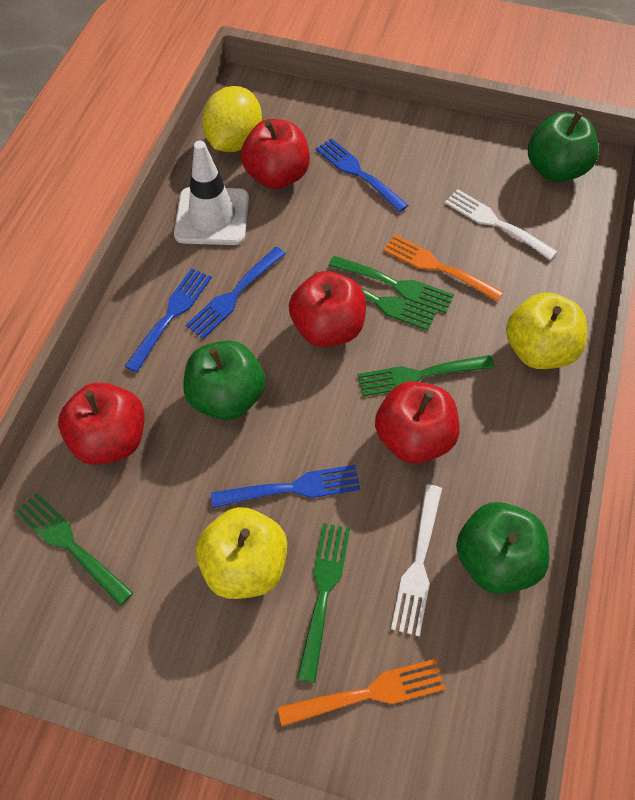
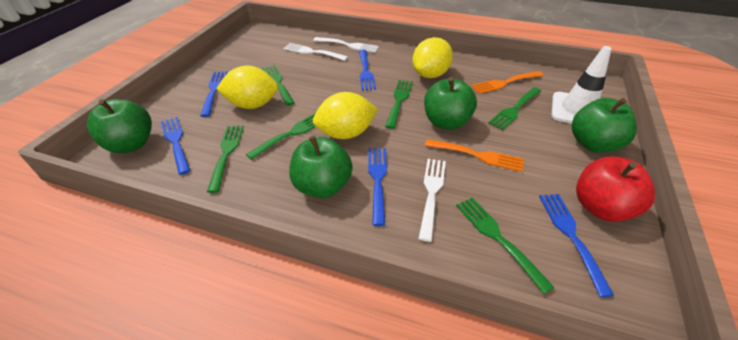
blue fork: 4 -> 5
green apple: 3 -> 4
green fork: 5 -> 6
red apple: 4 -> 1
white fork: 2 -> 3
yellow apple: 2 -> 0
yellow lemon: 1 -> 3

